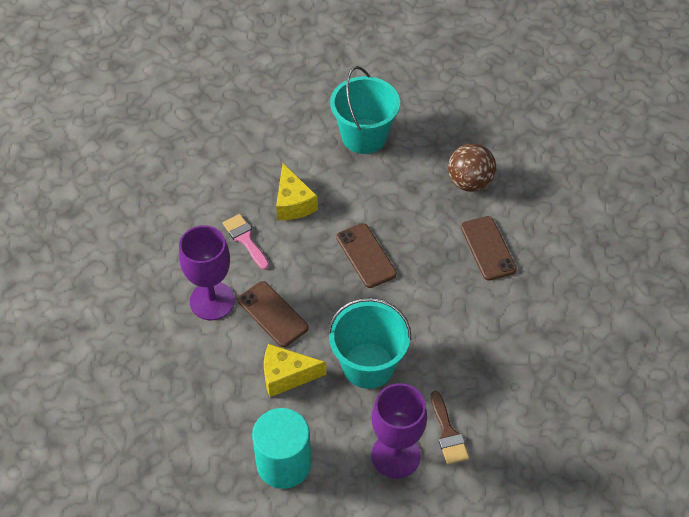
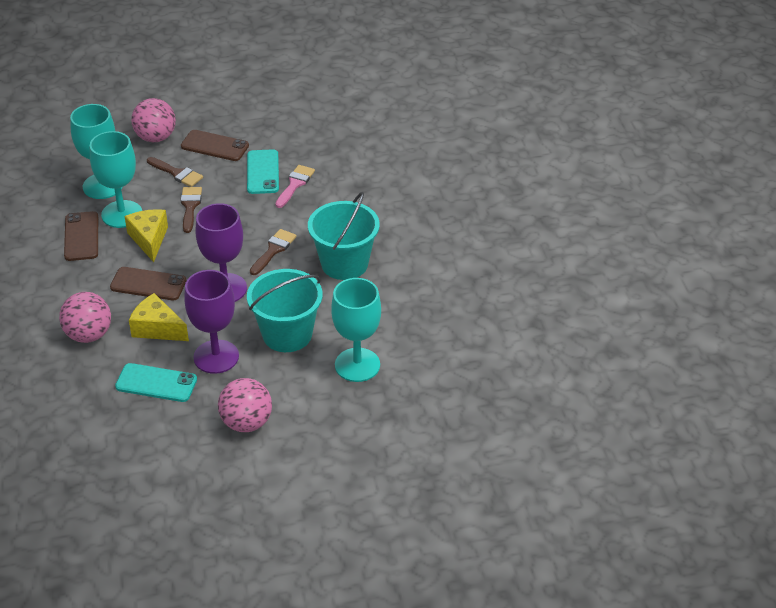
brown ball: 1 -> 0
brown brush: 1 -> 3
pink ball: 0 -> 3
turquoise cylinder: 1 -> 0
turquoise goblet: 0 -> 3
turquoise phone: 0 -> 2

